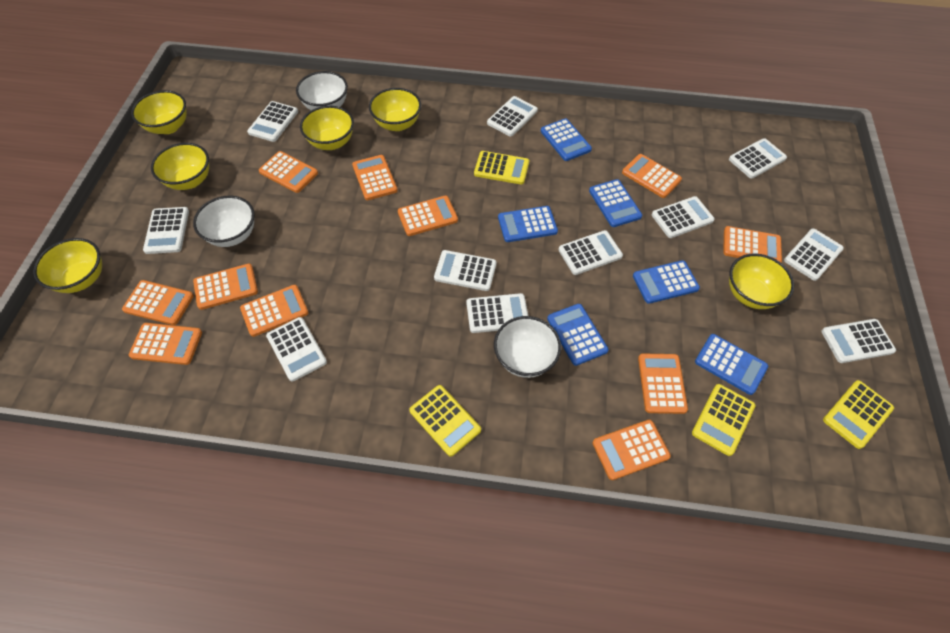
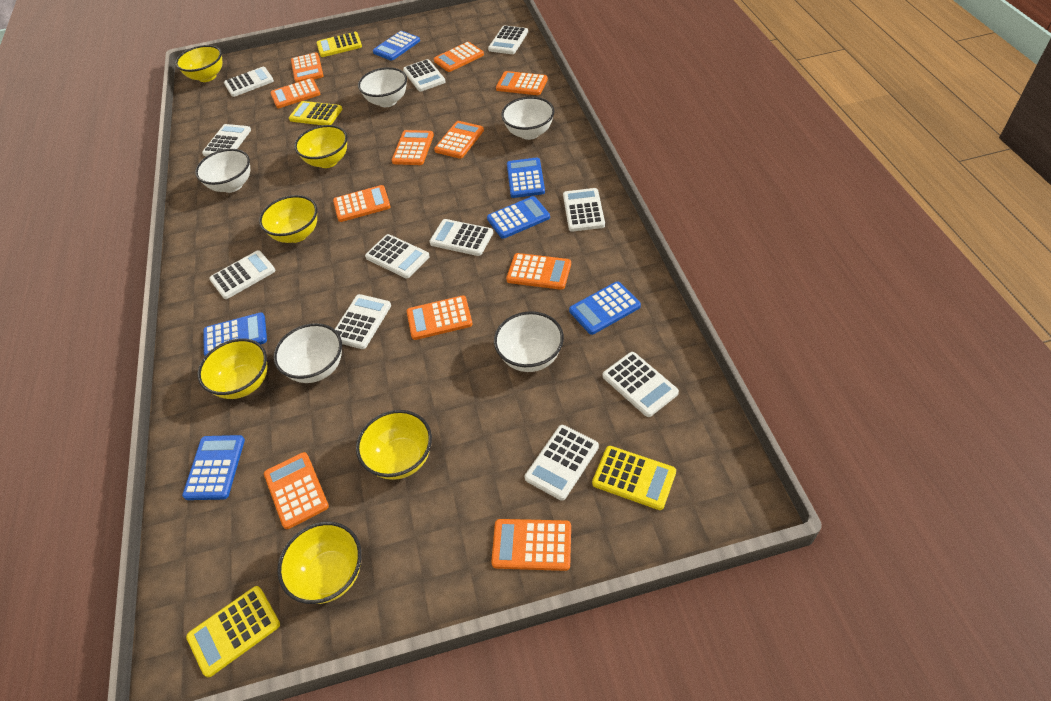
white bowl: 3 -> 5

